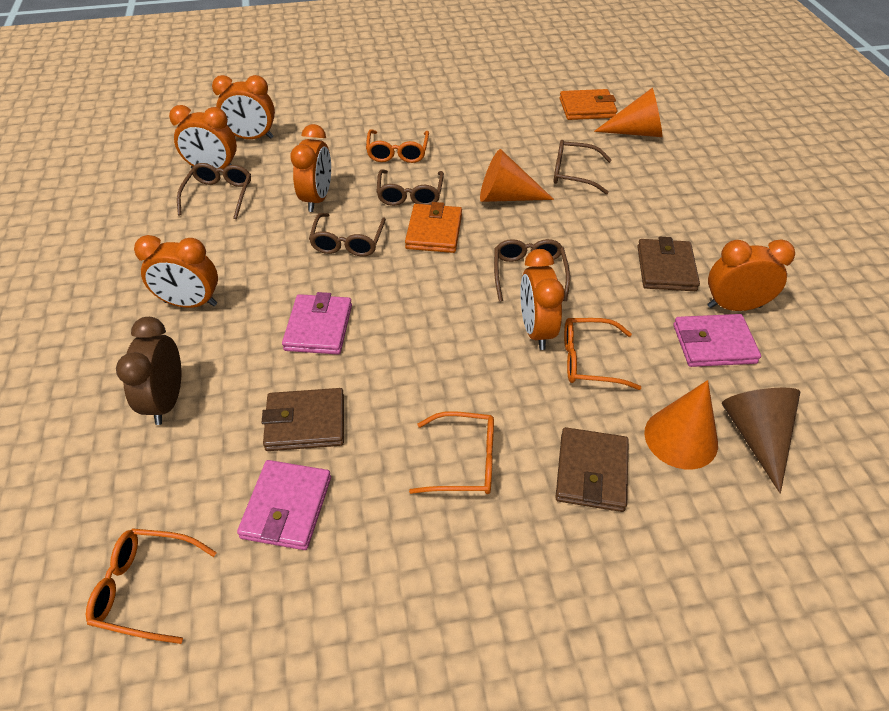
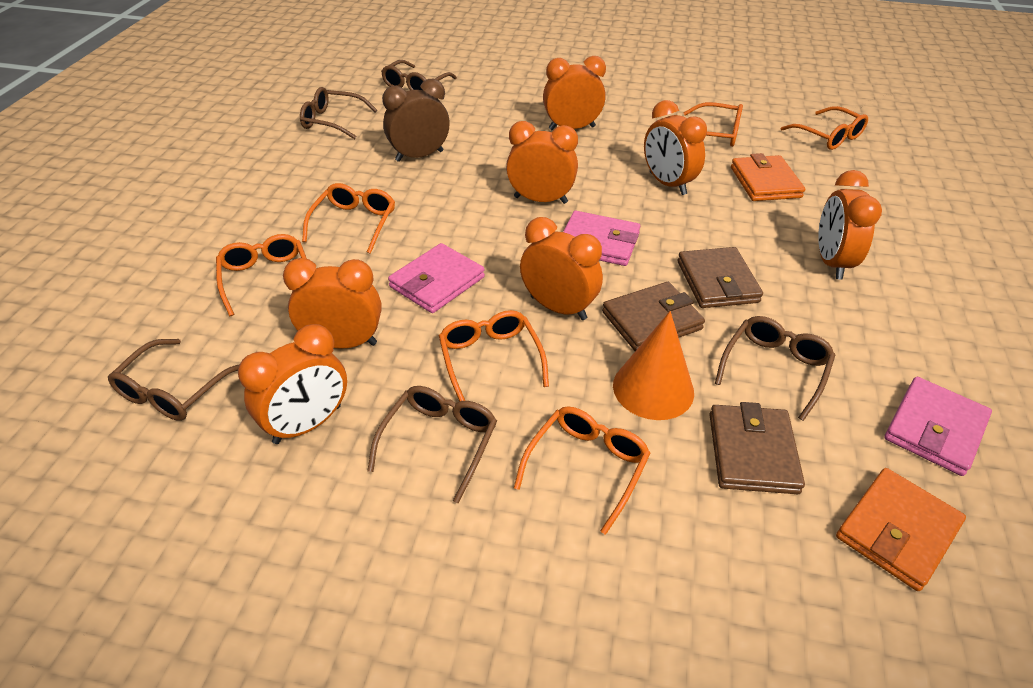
brown cone: 1 -> 0
orange clock: 6 -> 7
orange cone: 3 -> 1
orange glasses: 4 -> 6

